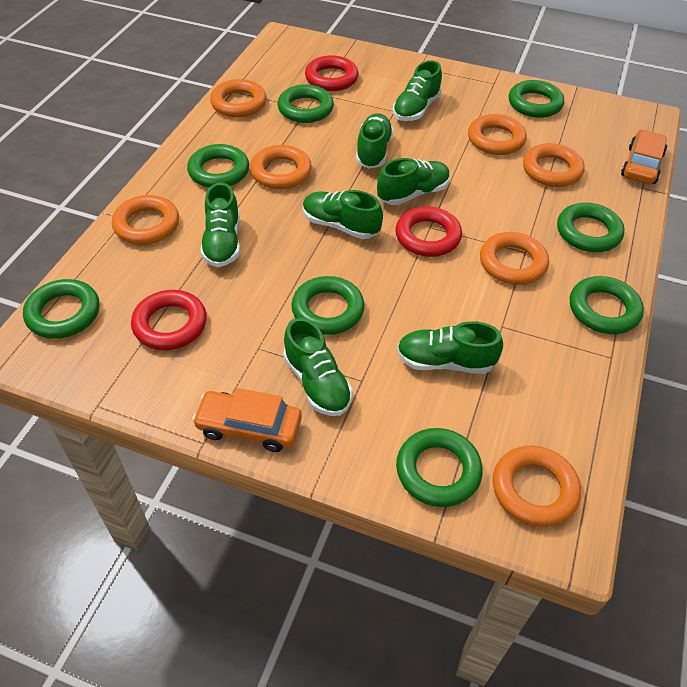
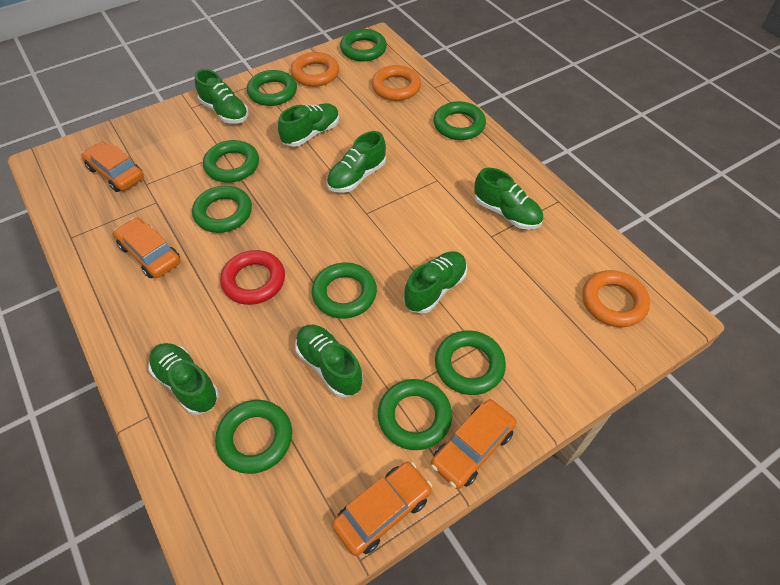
green ring: 8 -> 9
orange car: 2 -> 4
orange ring: 7 -> 3
red ring: 3 -> 1

